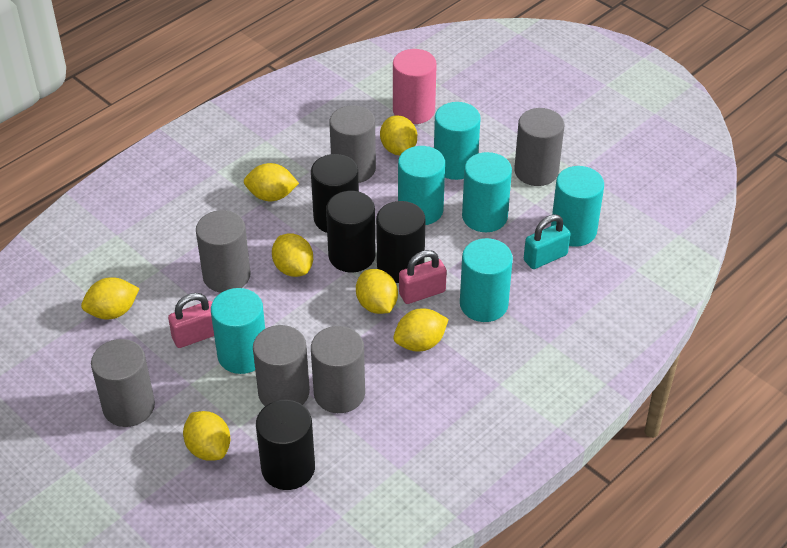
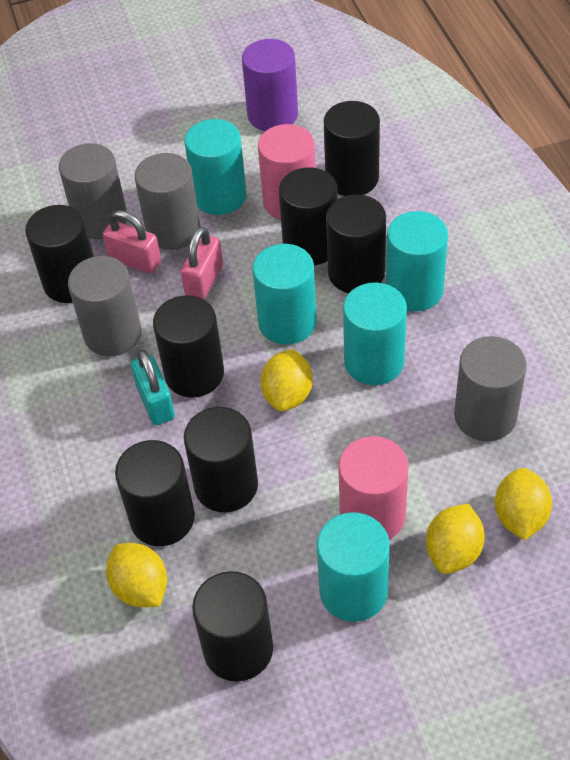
black cylinder: 4 -> 8
grey cylinder: 6 -> 4
pink cylinder: 1 -> 2
purple cylinder: 0 -> 1
turquoise cylinder: 6 -> 5
yellow lemon: 7 -> 4

